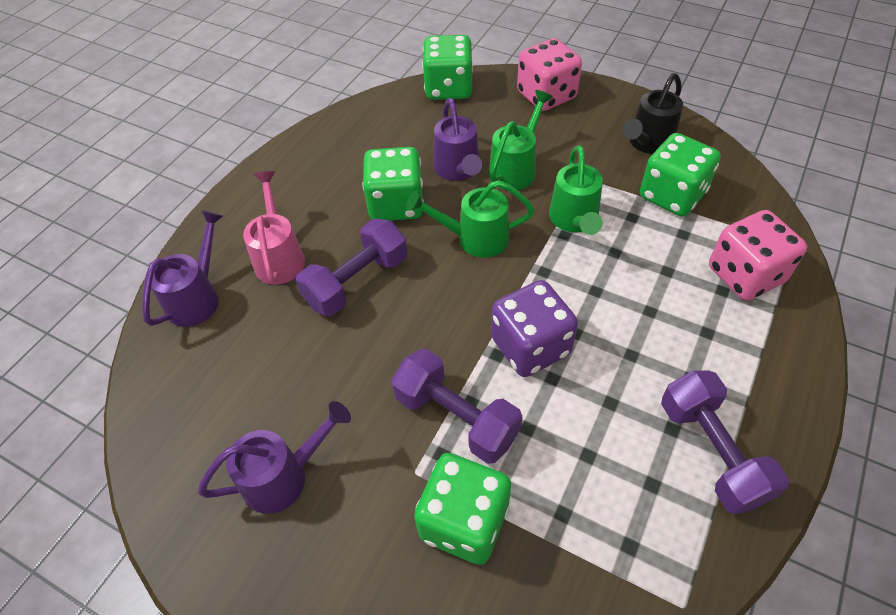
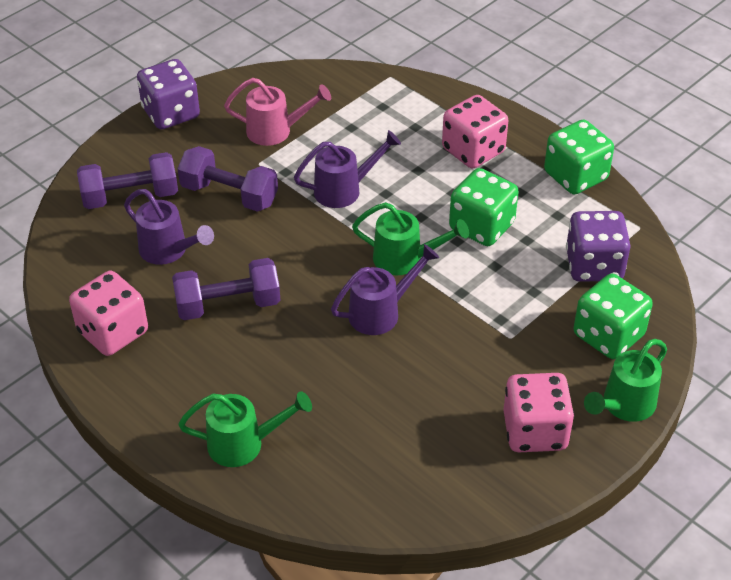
black watering can: 1 -> 0
green dice: 4 -> 3
pink dice: 2 -> 3
purple dice: 1 -> 2

